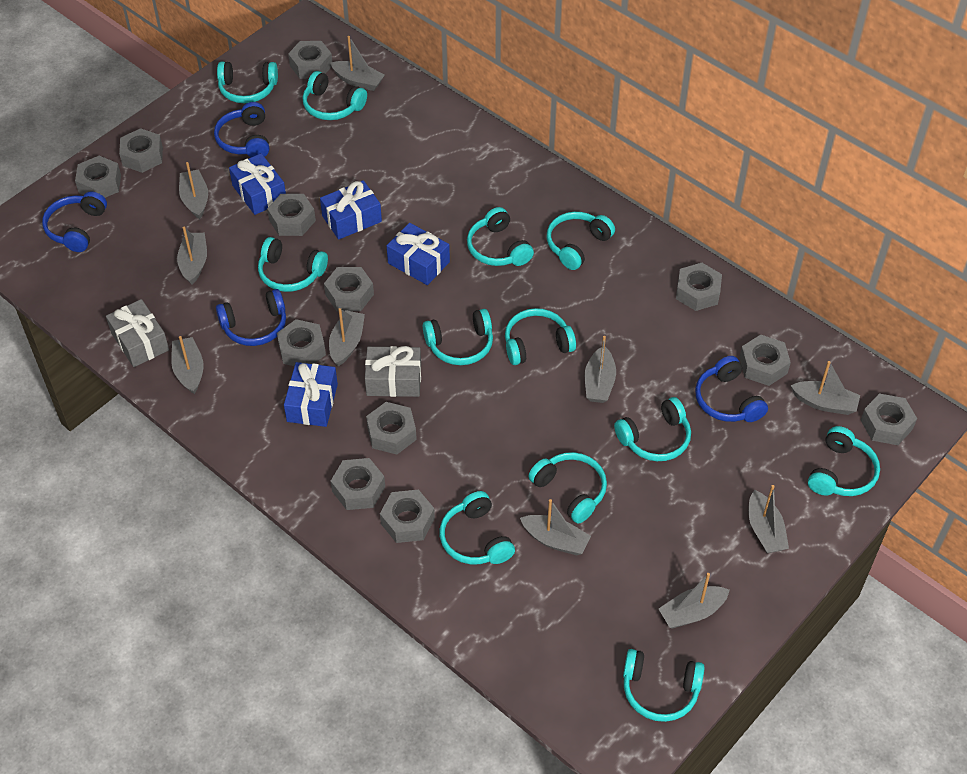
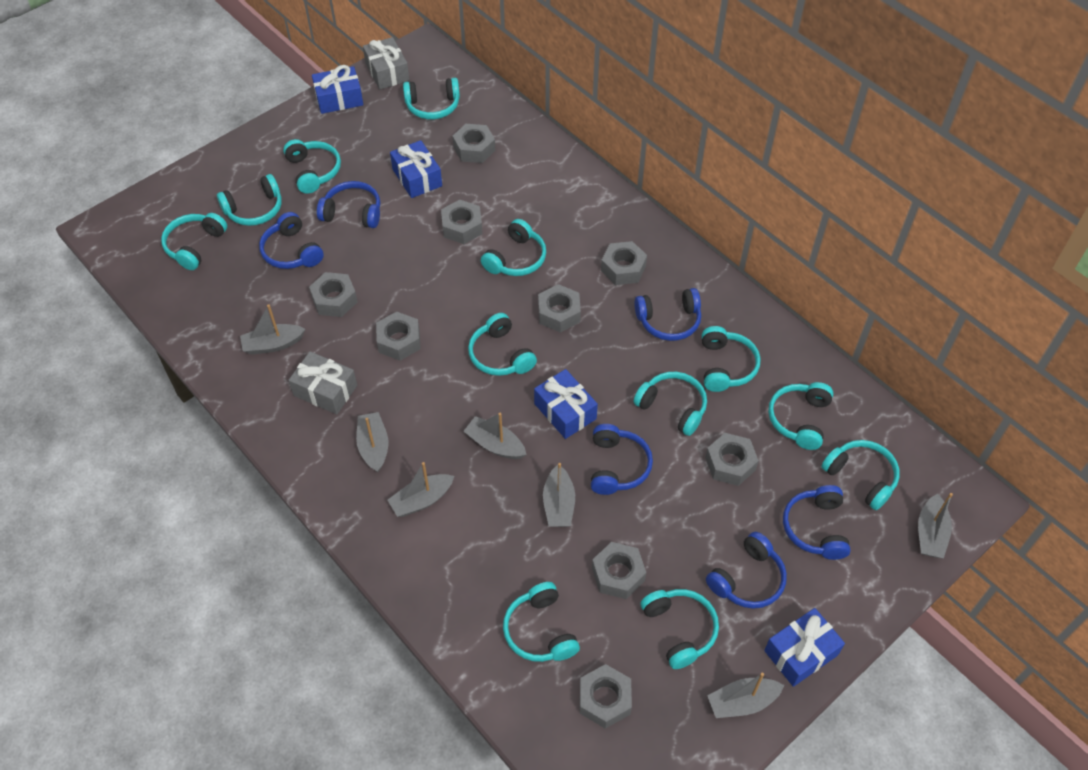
blue headphones: 4 -> 6
grey boat: 10 -> 7
grey nut: 12 -> 9

